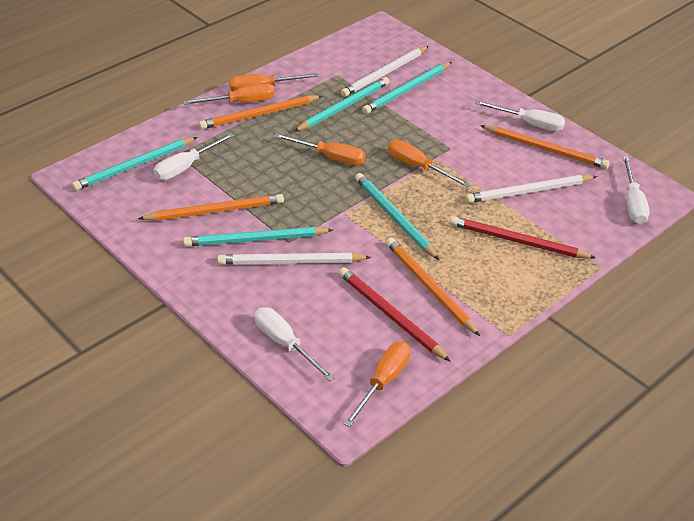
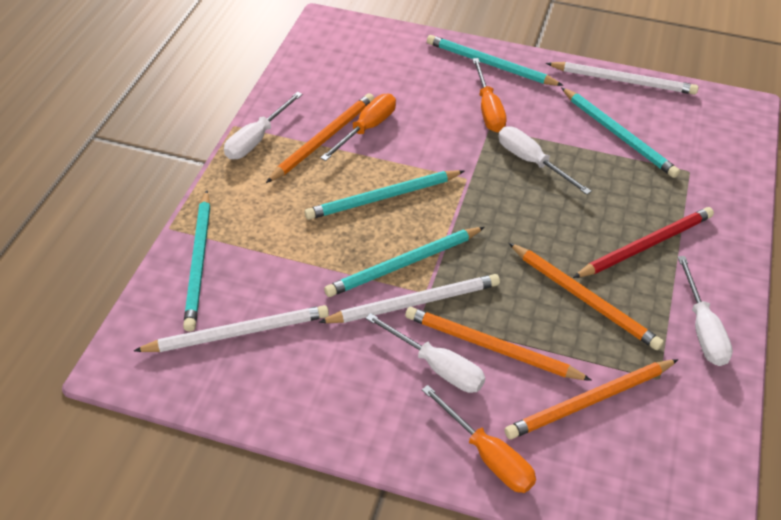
orange screwdriver: 5 -> 3
red pencil: 2 -> 1

